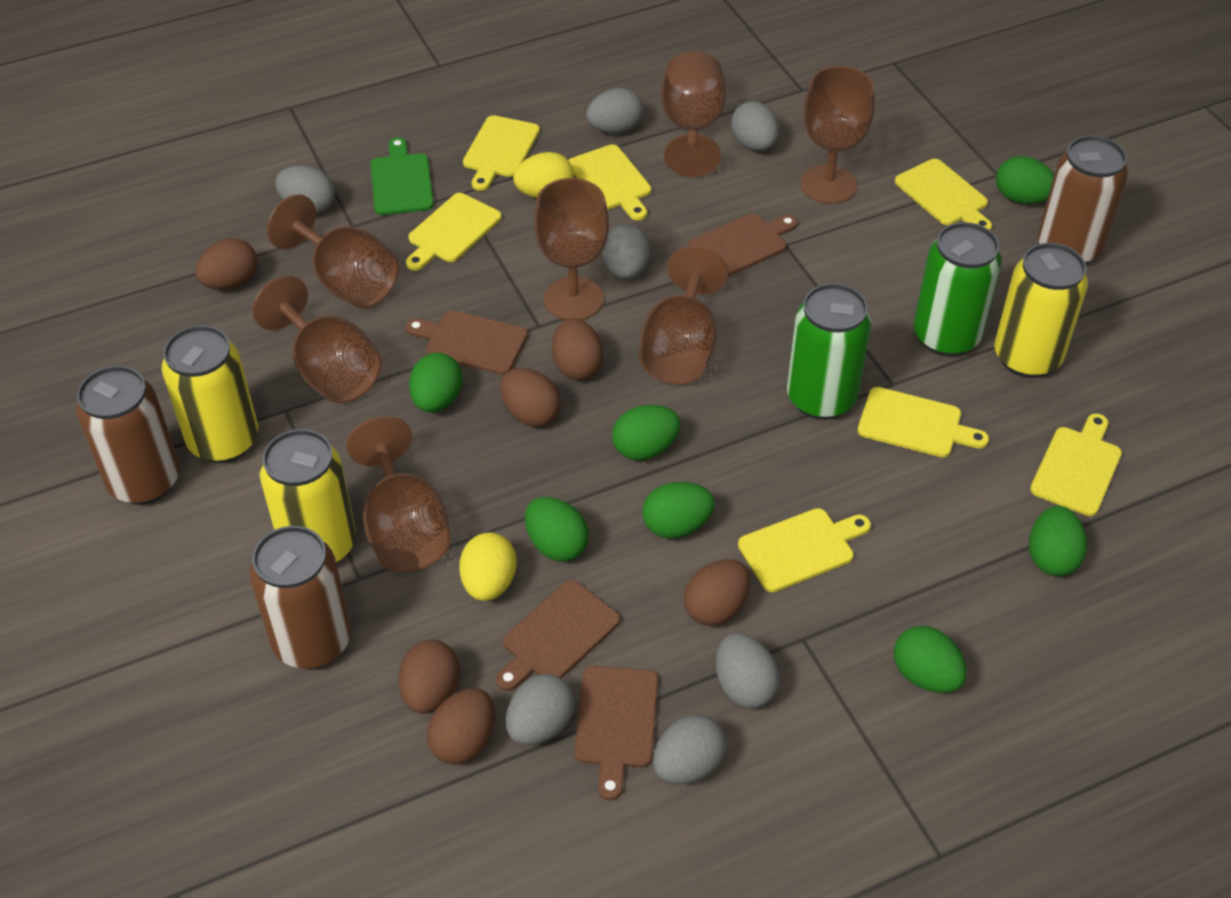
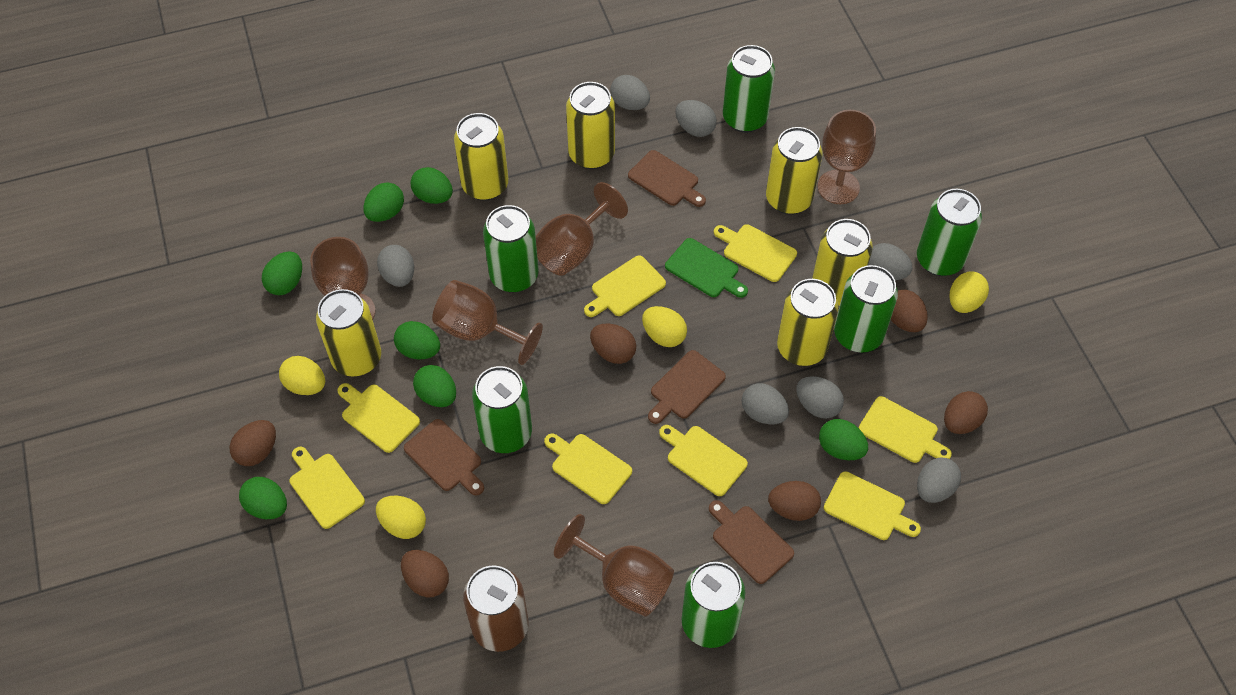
brown can: 3 -> 1
brown goblet: 7 -> 5
green can: 2 -> 6
yellow can: 3 -> 6
yellow cutting board: 7 -> 8
yellow egg: 2 -> 4

